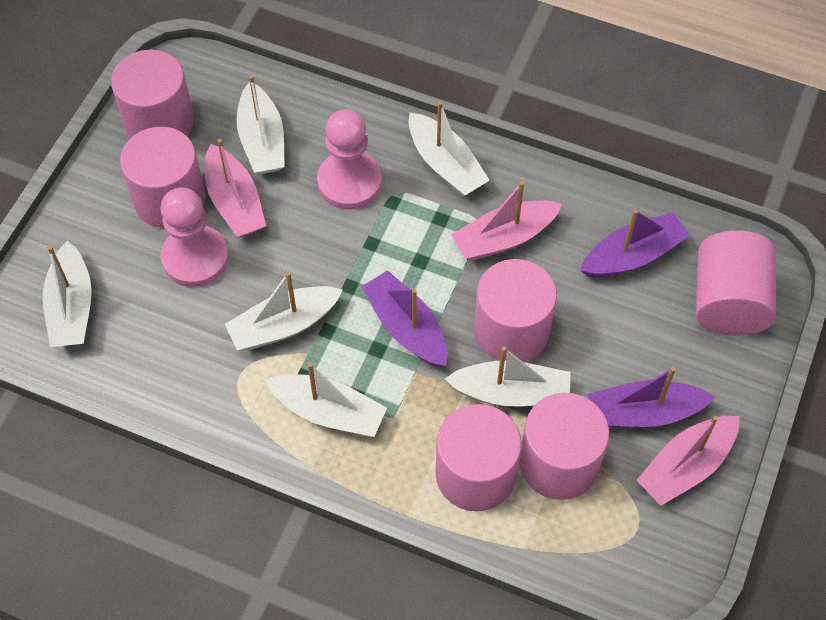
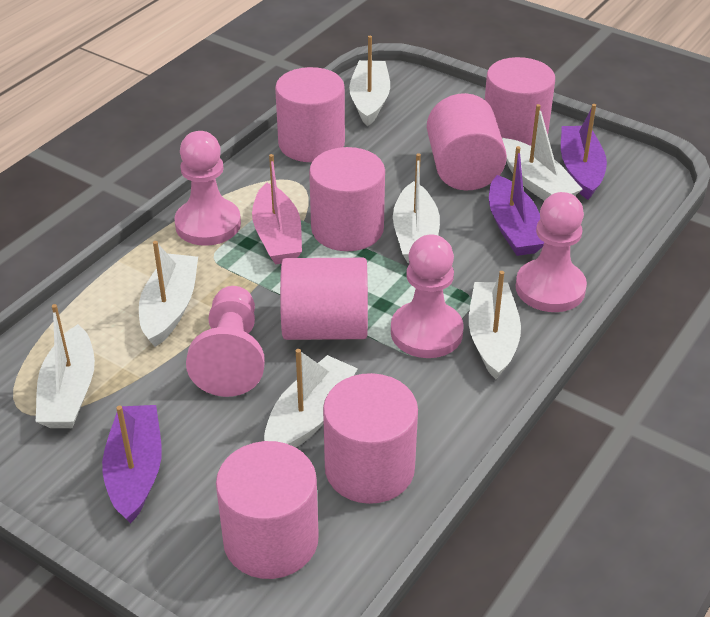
pink boat: 3 -> 1
pink cylinder: 6 -> 7
pink pawn: 2 -> 4
white boat: 6 -> 7

